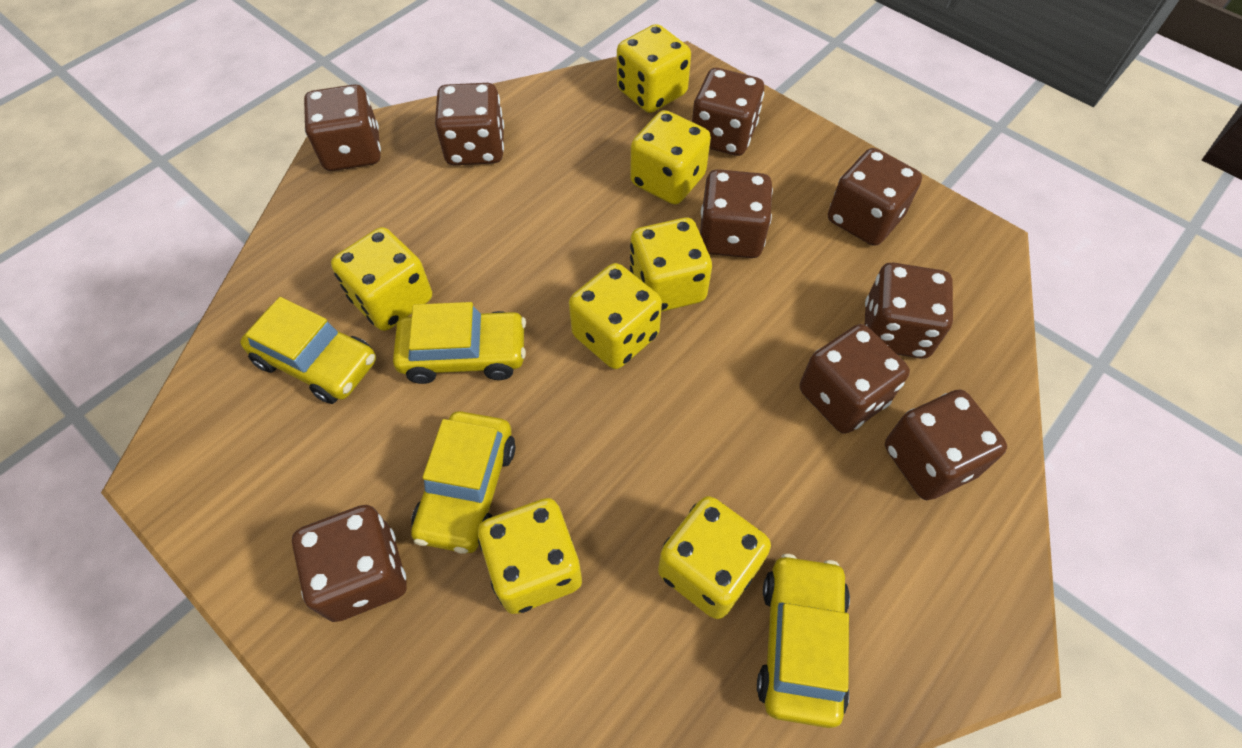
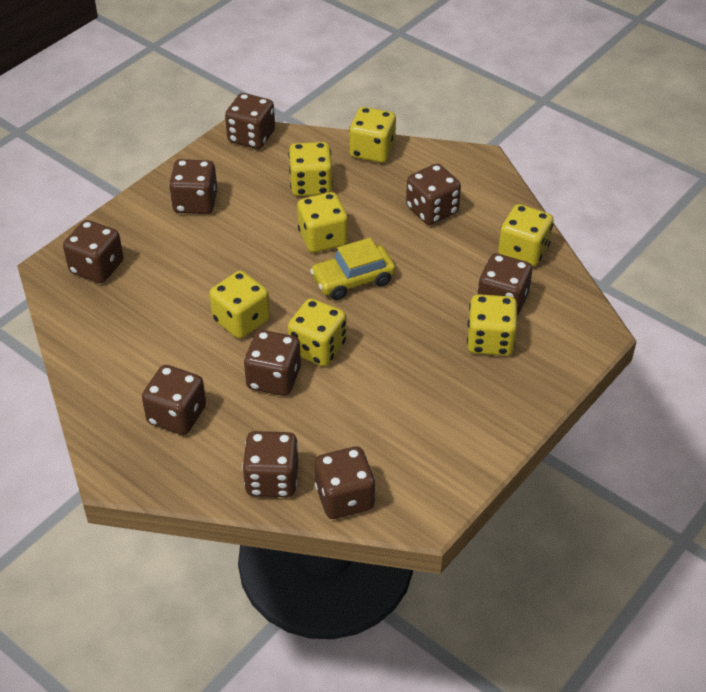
yellow car: 4 -> 1

